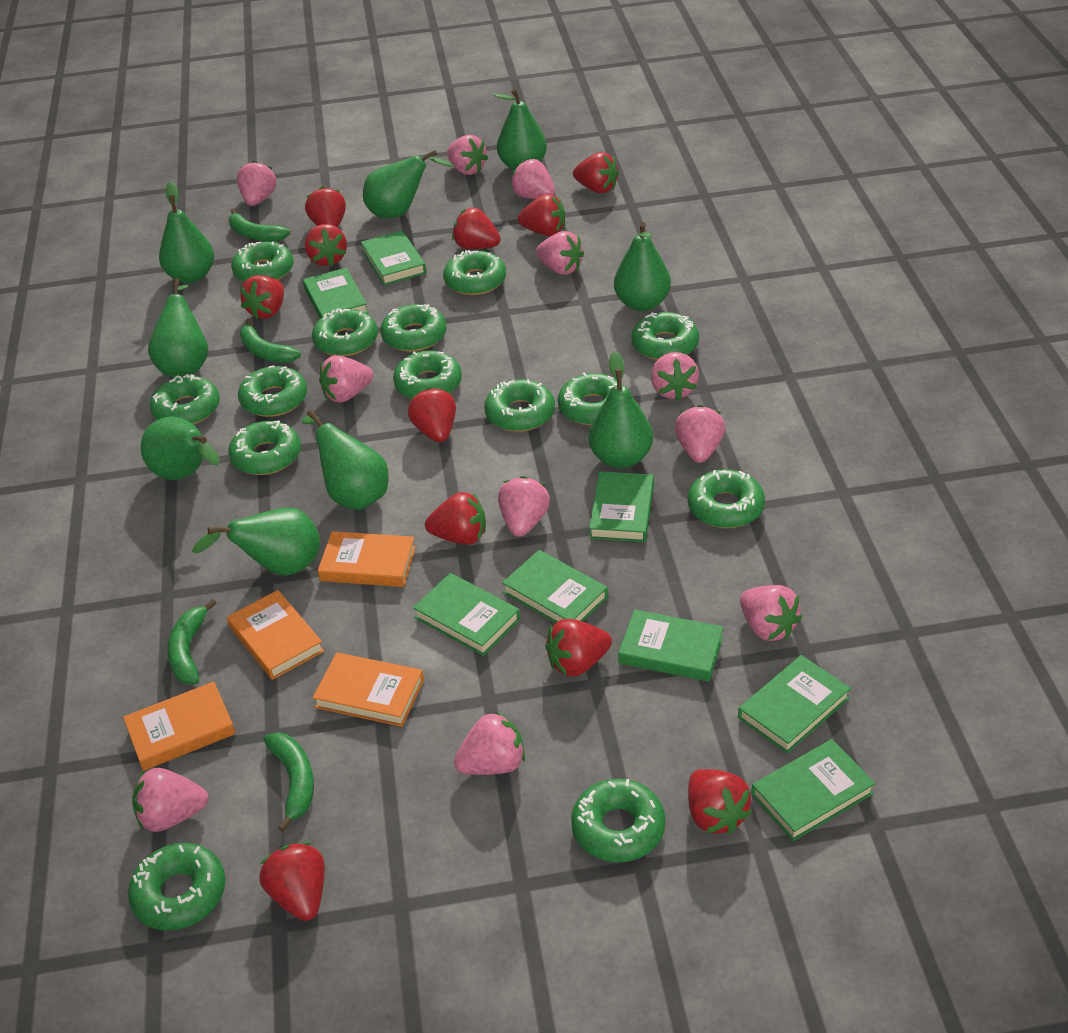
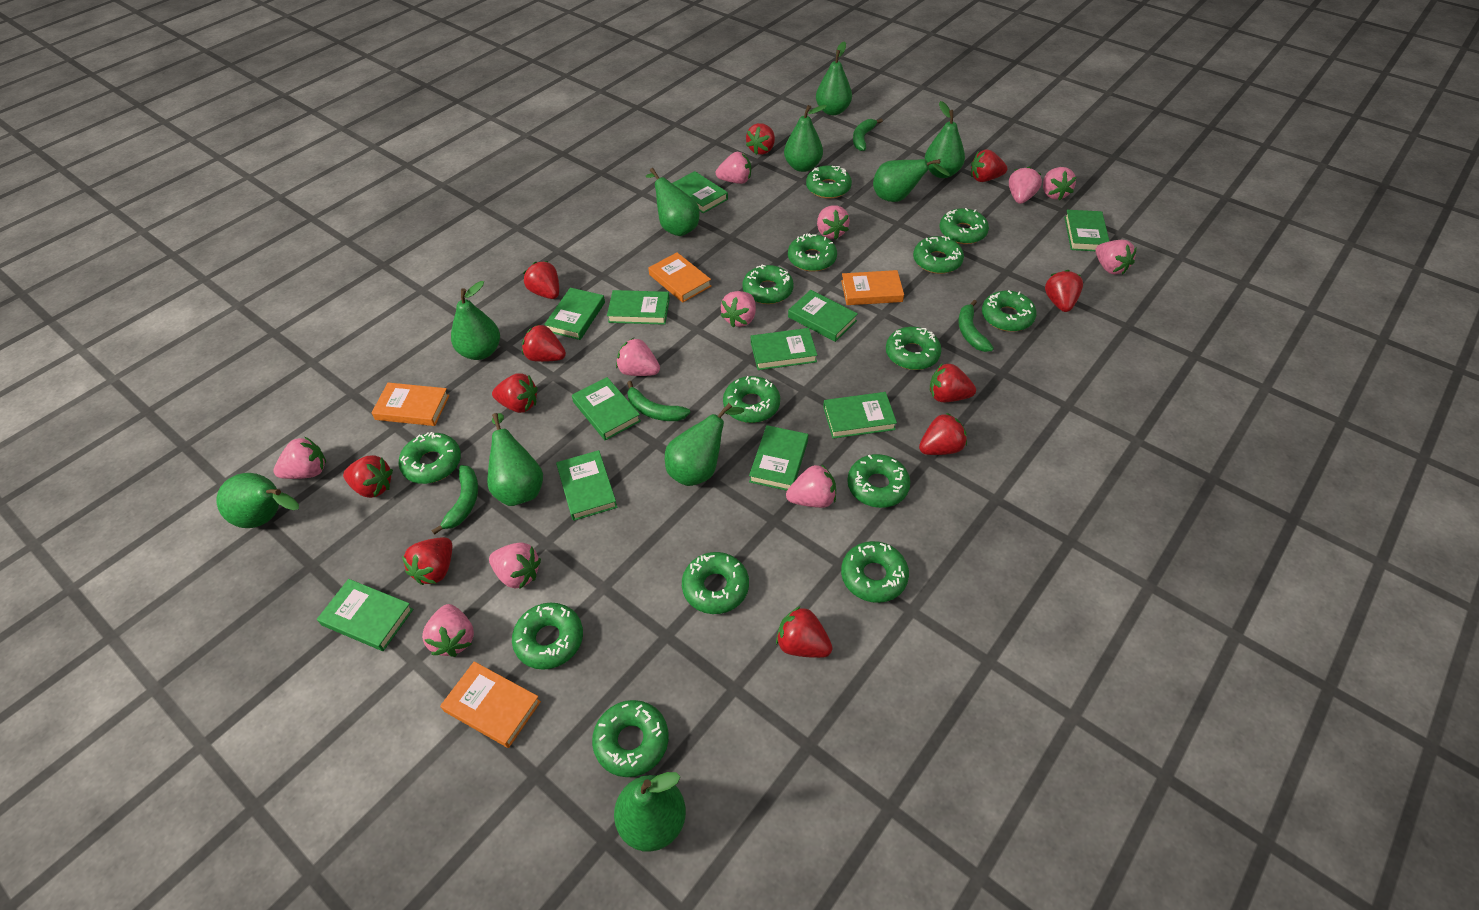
green book: 8 -> 11
green pear: 9 -> 10

